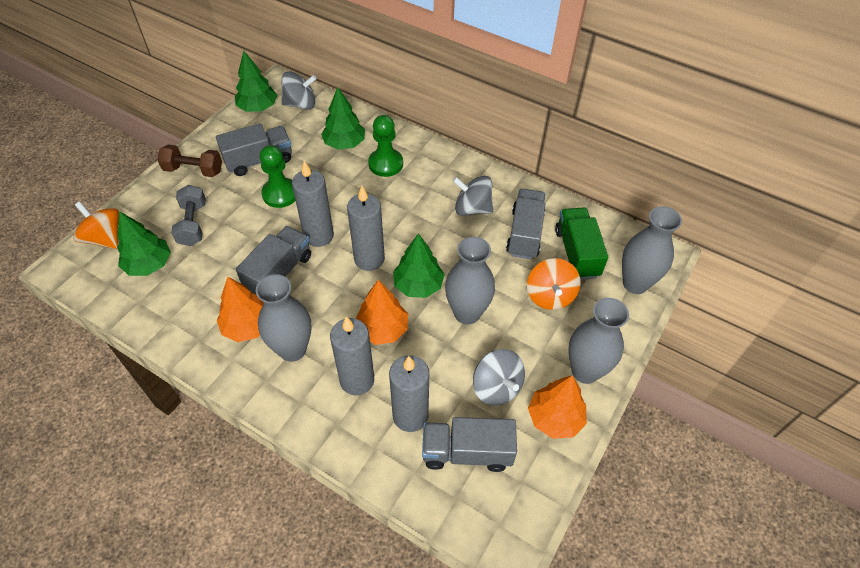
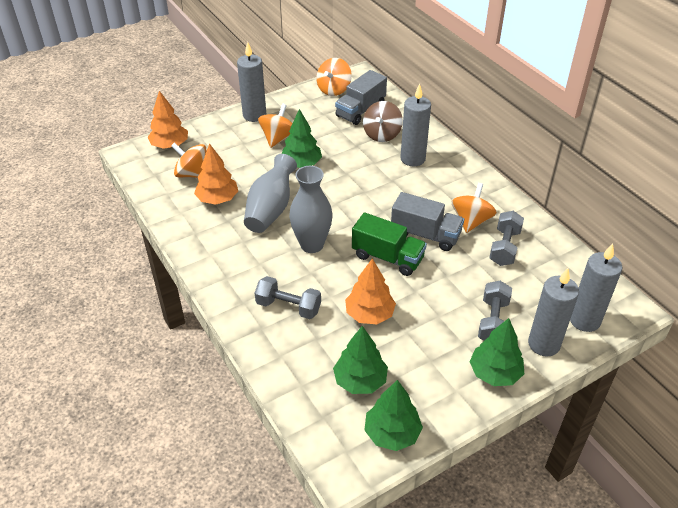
brown dumbbell: 1 -> 0
brown spinning top: 0 -> 1
green pawn: 2 -> 0
grey dumbbell: 1 -> 3
grey spinning top: 3 -> 0
grey truck: 4 -> 2
grey vase: 4 -> 2
orange spinning top: 2 -> 4

